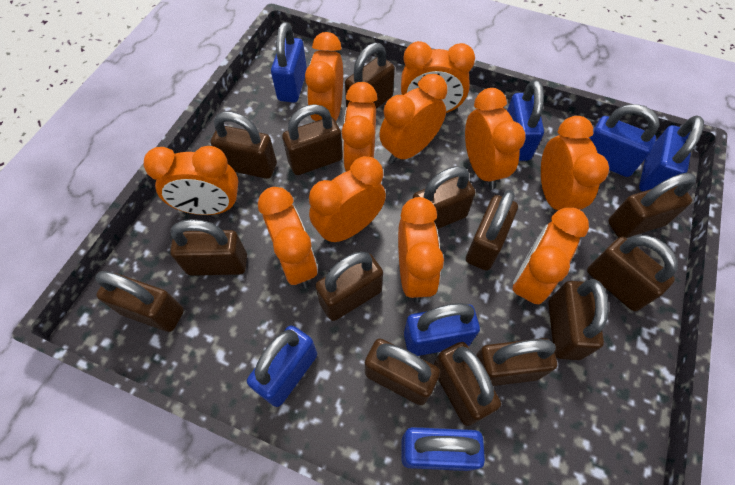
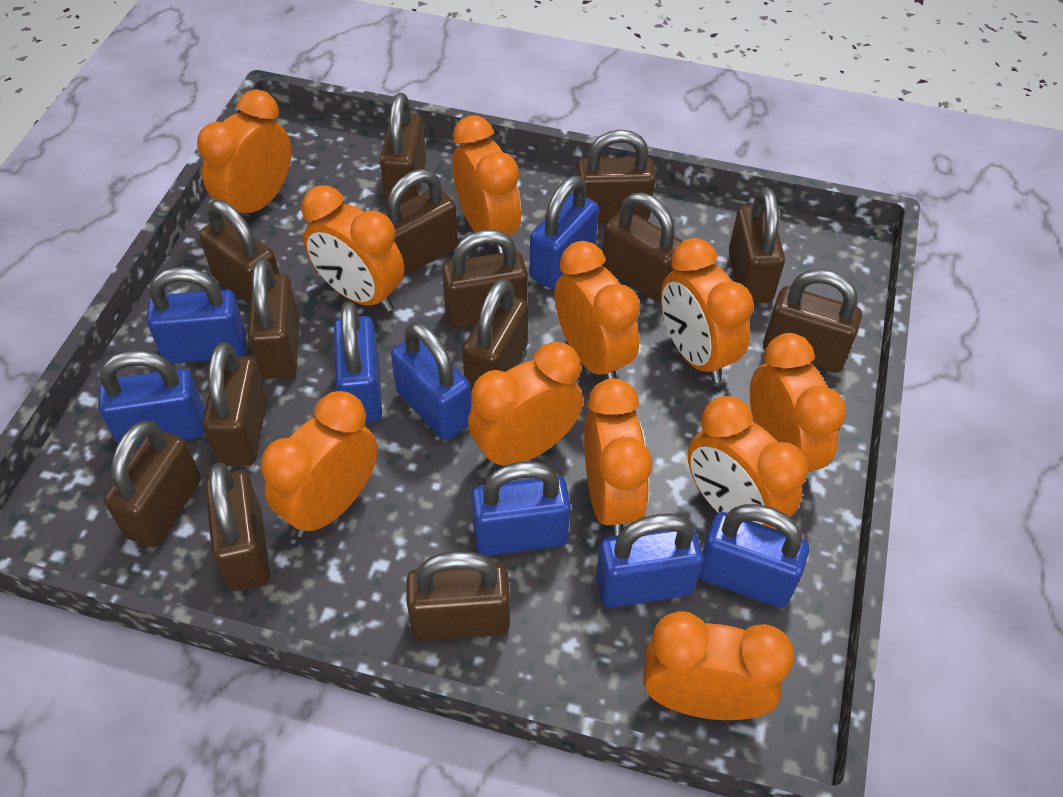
blue padlock: 7 -> 8

